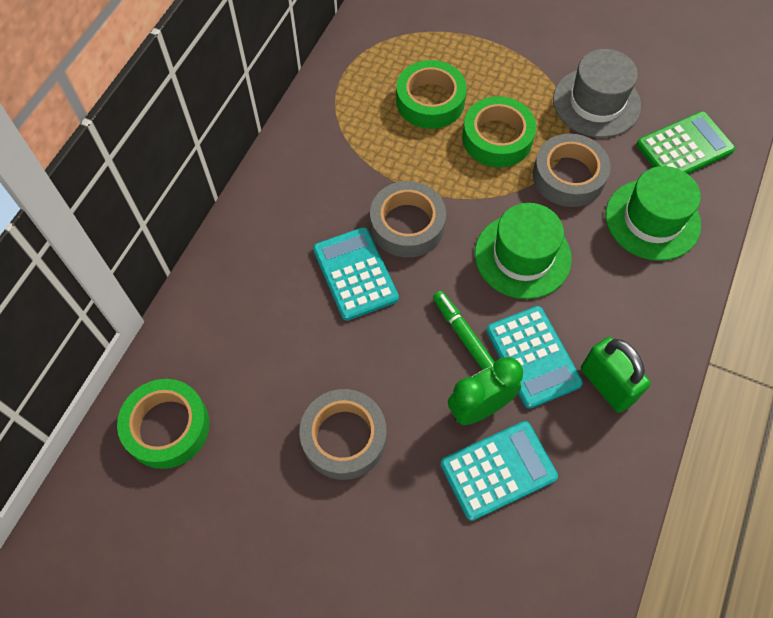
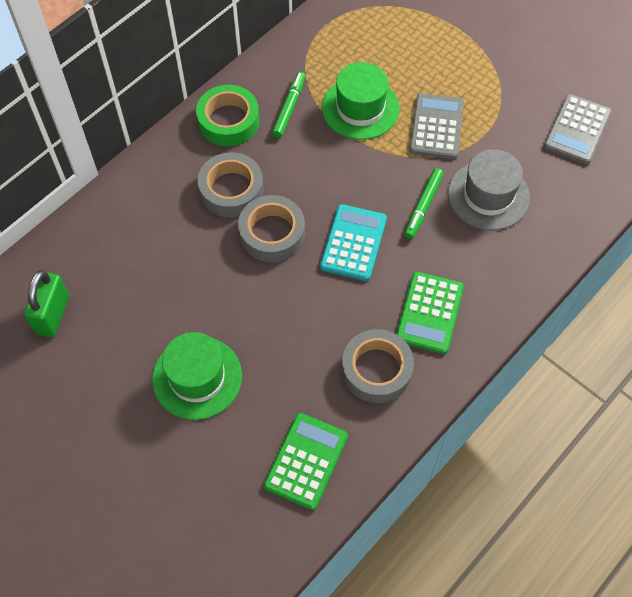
green calculator: 1 -> 2
green clock: 1 -> 0
green marker: 1 -> 2
green tape: 3 -> 1
grey calculator: 0 -> 2
turquoise calculator: 3 -> 1

